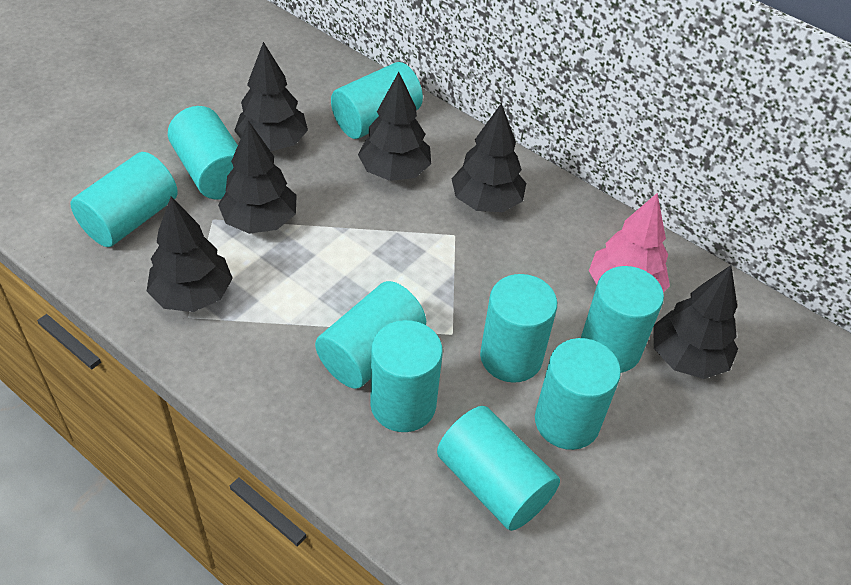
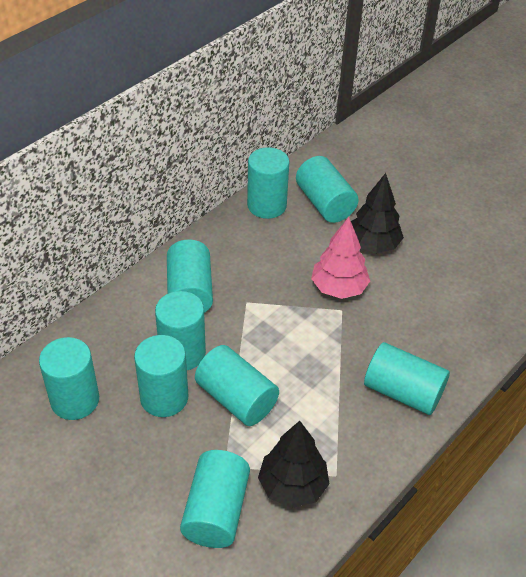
black tree: 6 -> 2

